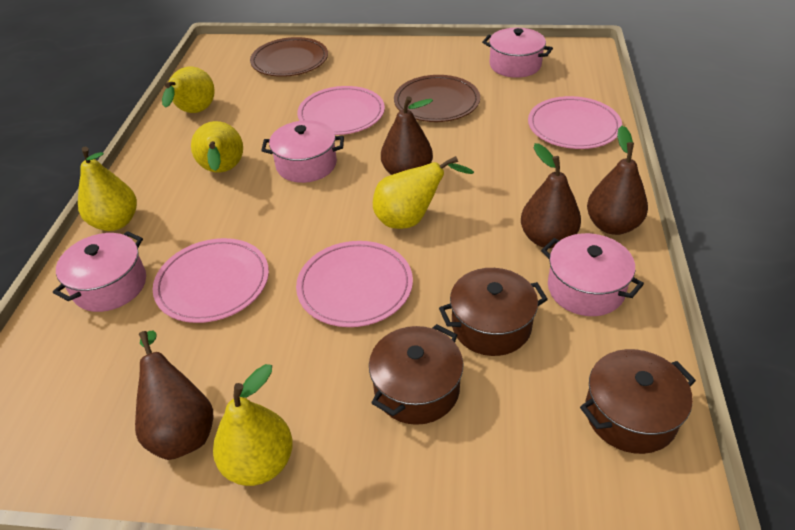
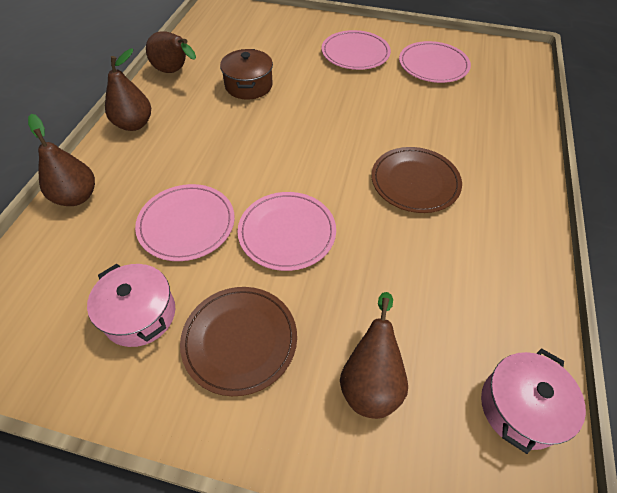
brown pot: 3 -> 1
pink pot: 4 -> 2
yellow pear: 5 -> 0

